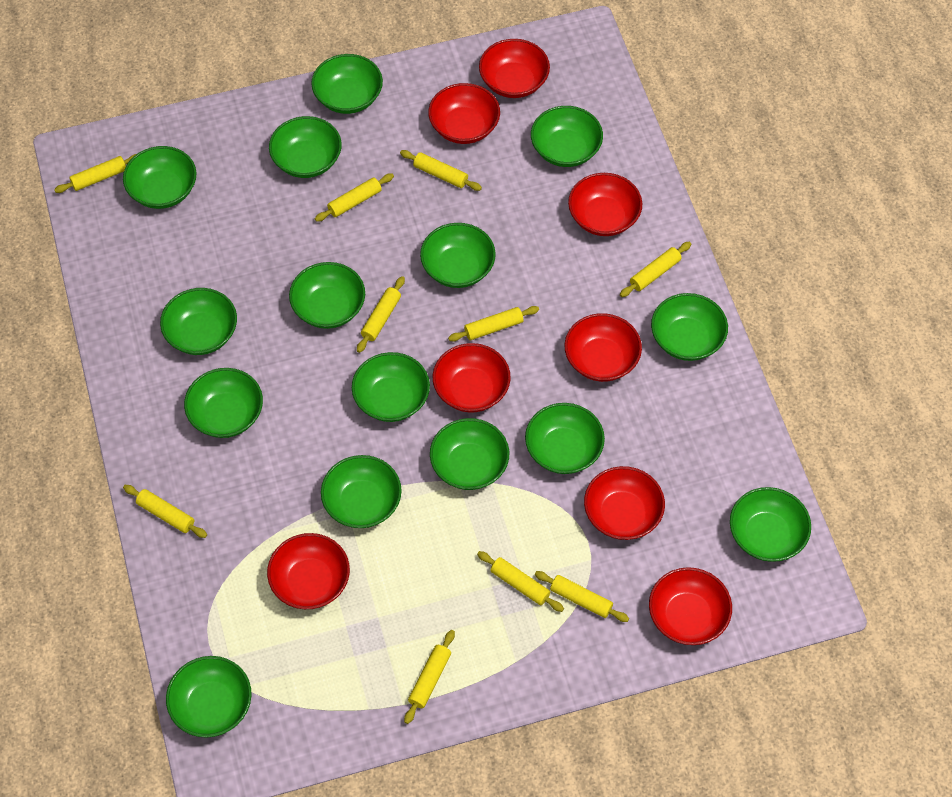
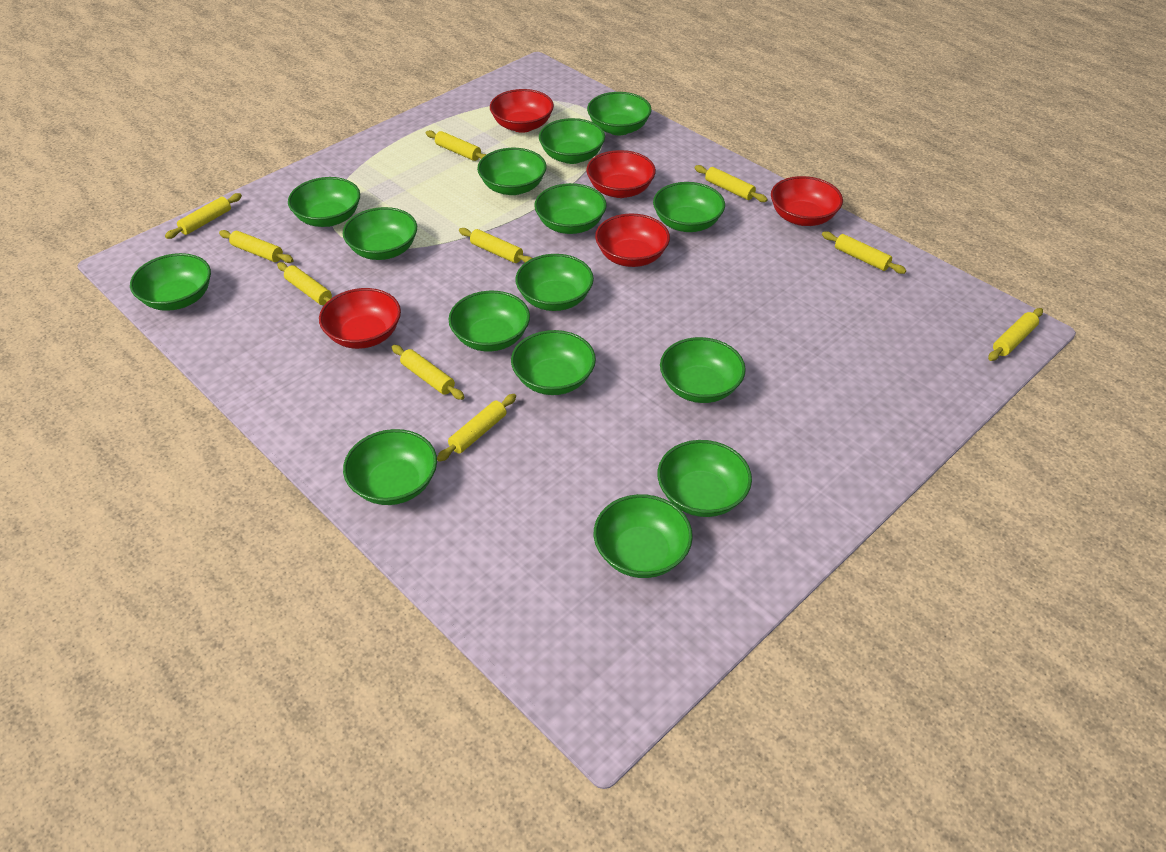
red bowl: 8 -> 5

